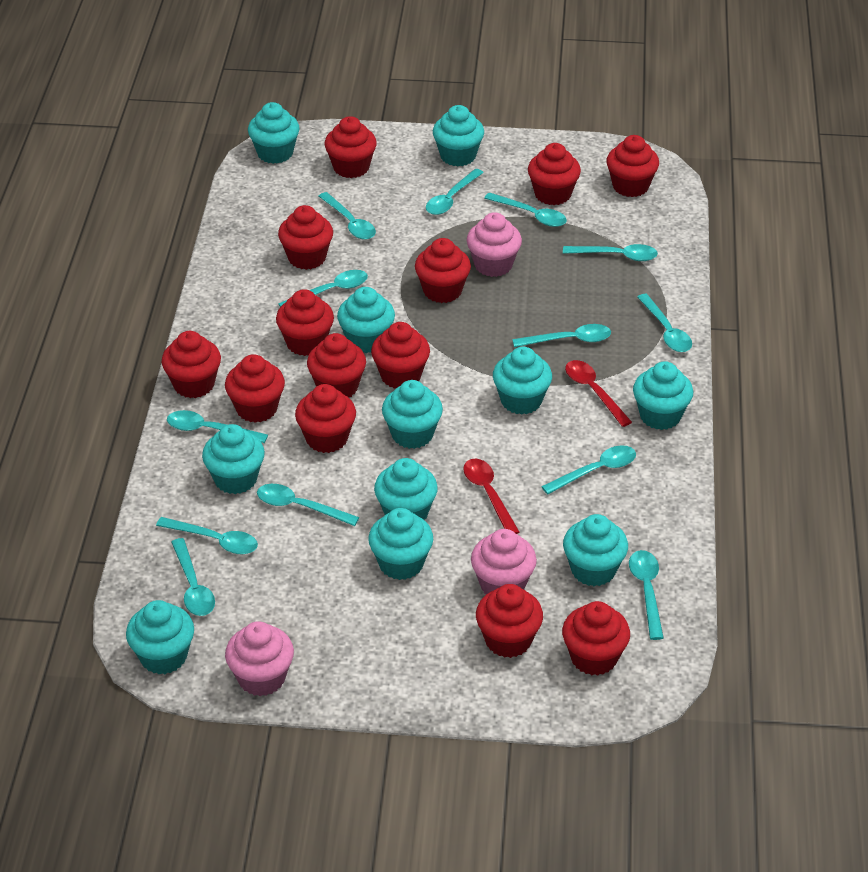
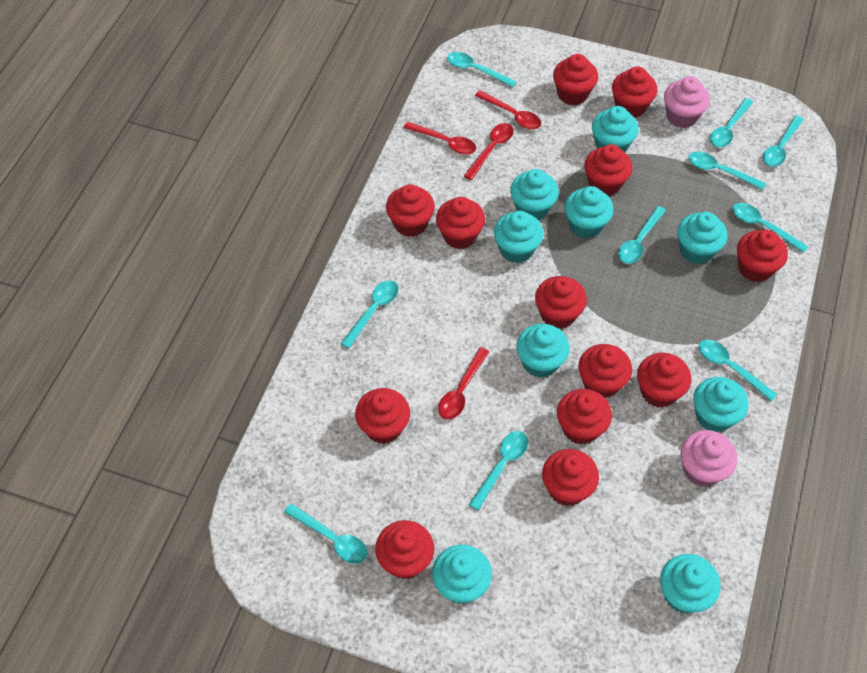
pink cupcake: 3 -> 2
red spoon: 2 -> 4
turquoise cupcake: 11 -> 9
turquoise spoon: 13 -> 10

